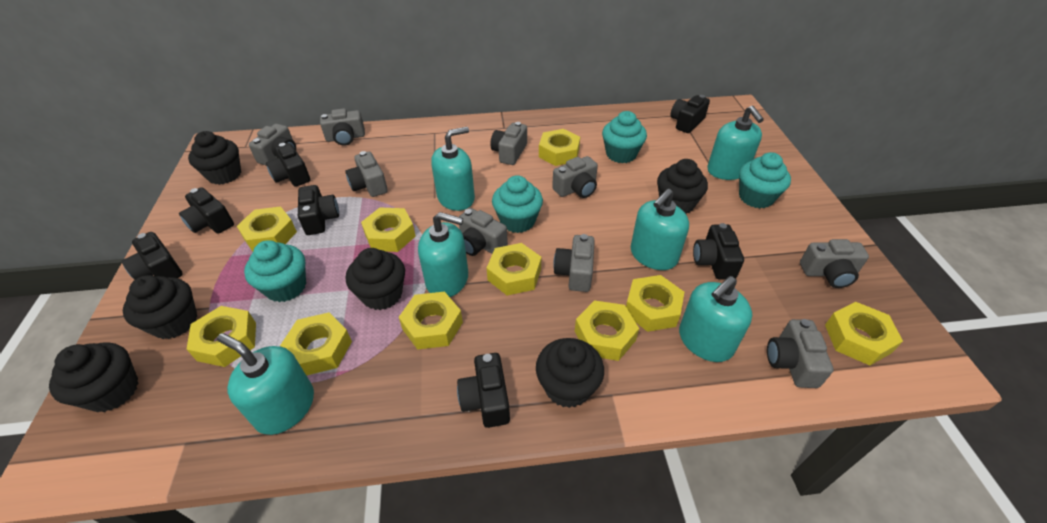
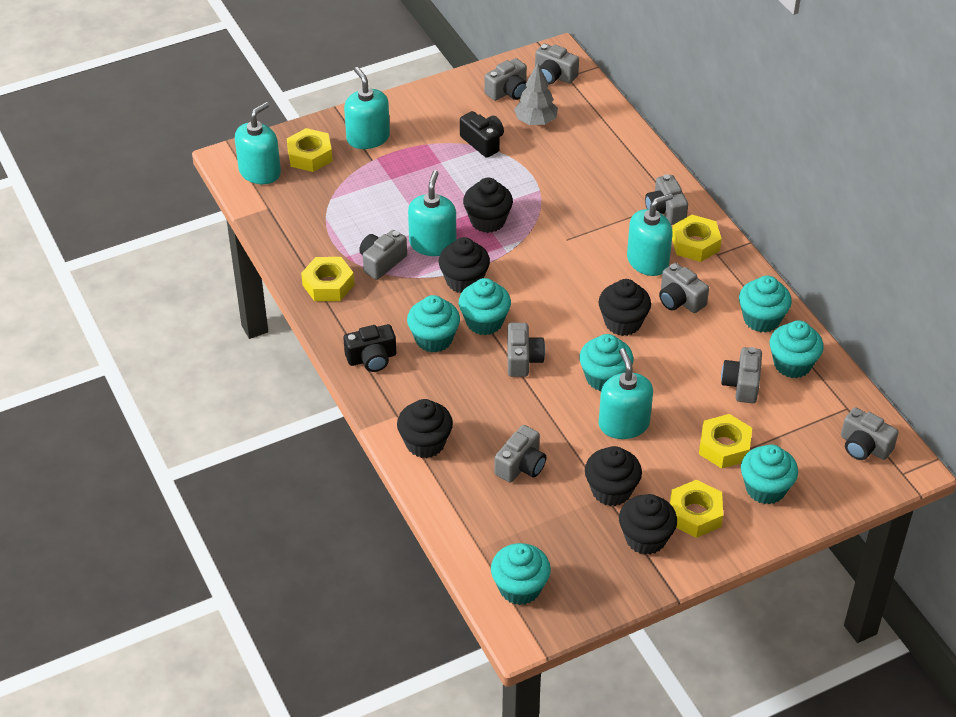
black camera: 7 -> 2
grey tree: 0 -> 1
turquoise cupcake: 4 -> 7
turquoise soap dispenser: 6 -> 5
yellow nut: 10 -> 5

